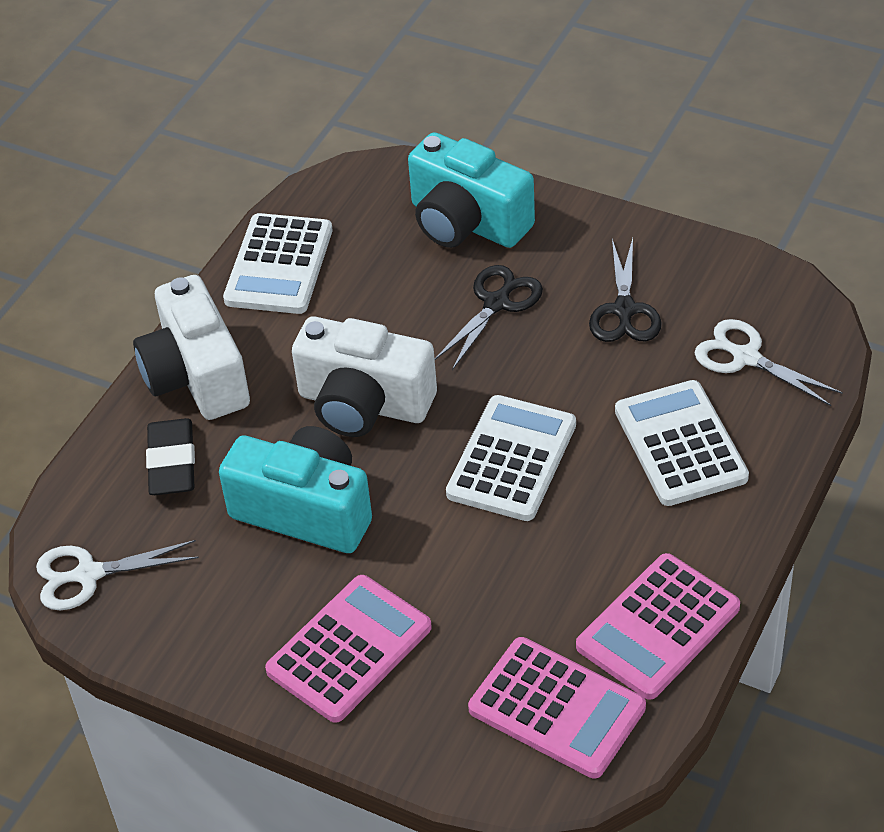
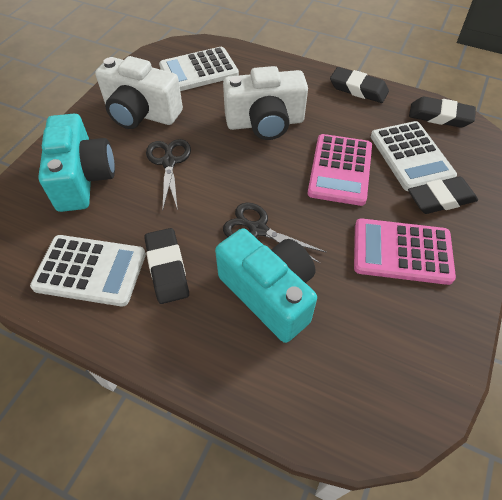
black eraser: 1 -> 4
pink calculator: 3 -> 2
white scissors: 2 -> 0

